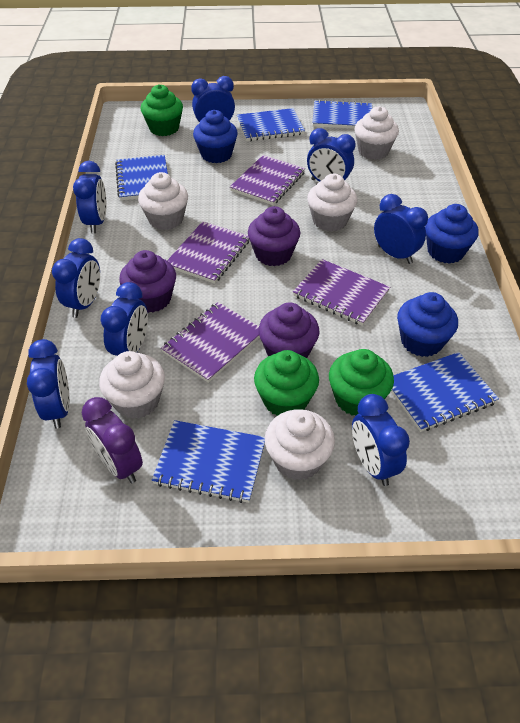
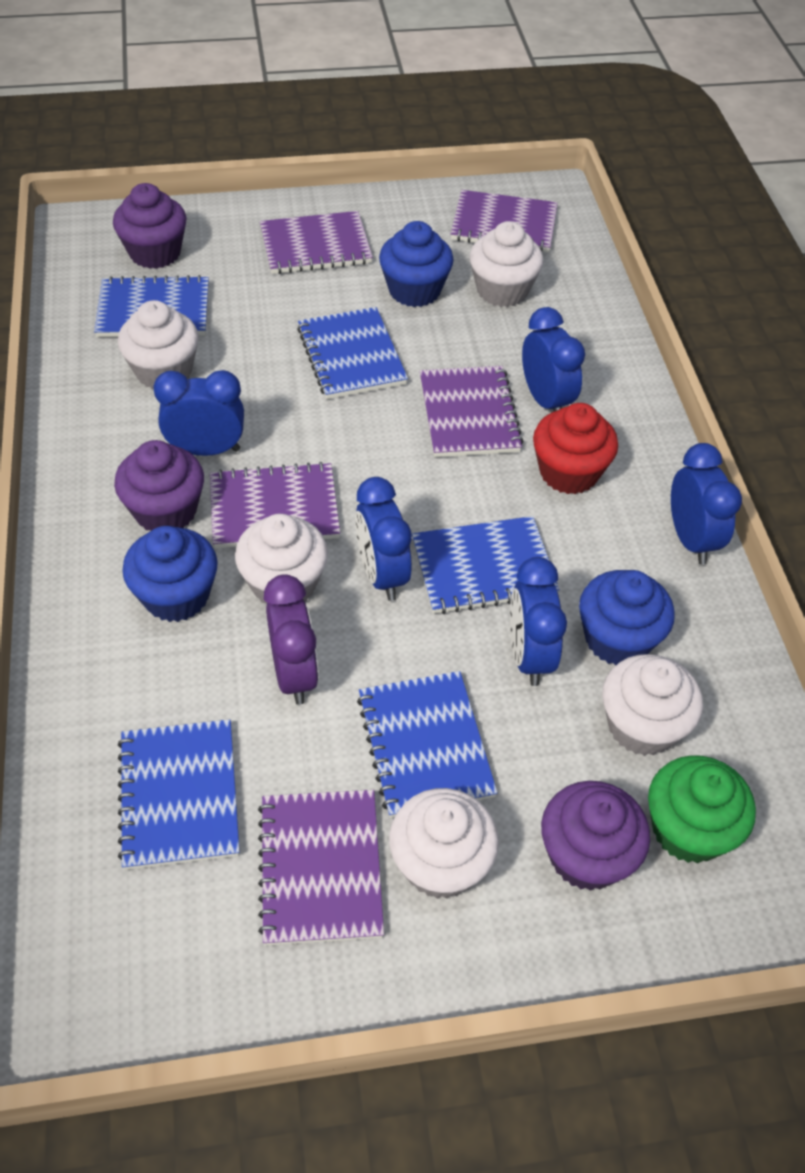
blue clock: 8 -> 5
green cupcake: 3 -> 1
purple notebook: 4 -> 5
red cupcake: 0 -> 1

